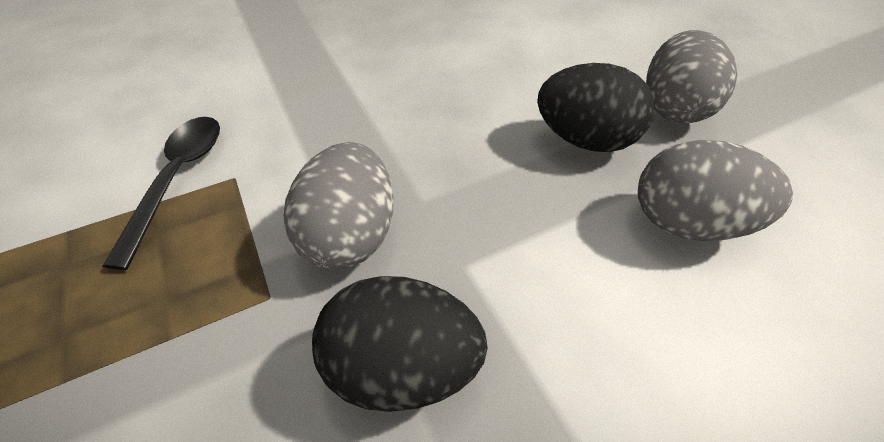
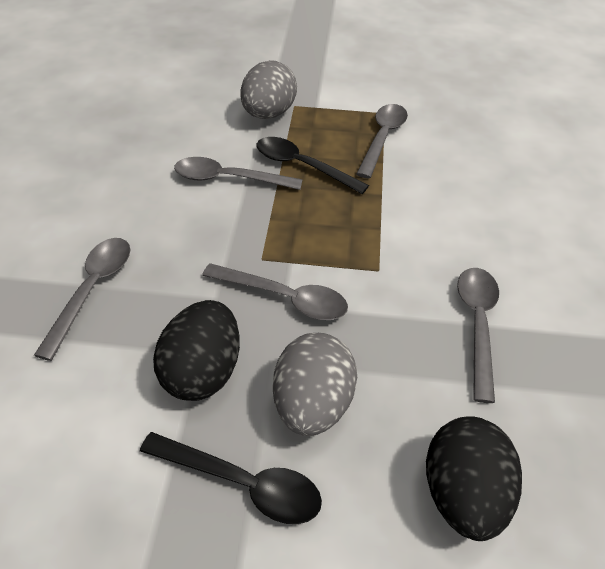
black spoon: 1 -> 2
grey egg: 3 -> 2
grey spoon: 0 -> 5

